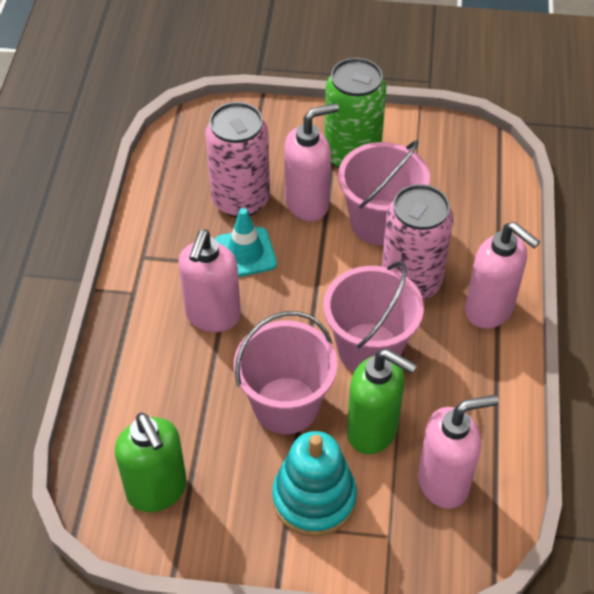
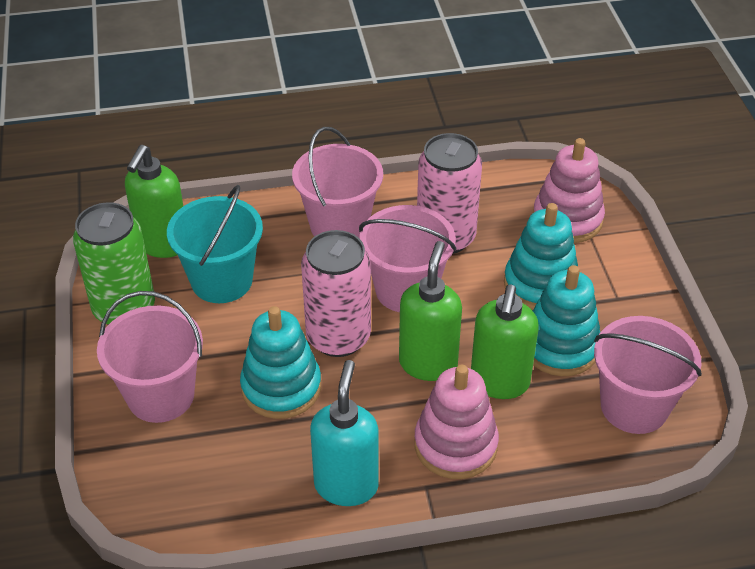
green soap dispenser: 2 -> 3
pink bucket: 3 -> 4
pink soap dispenser: 4 -> 0
pink stacking toy: 0 -> 2
turquoise bucket: 0 -> 1
turquoise soap dispenser: 0 -> 1
turquoise stacking toy: 1 -> 3
turquoise traffic cone: 1 -> 0

